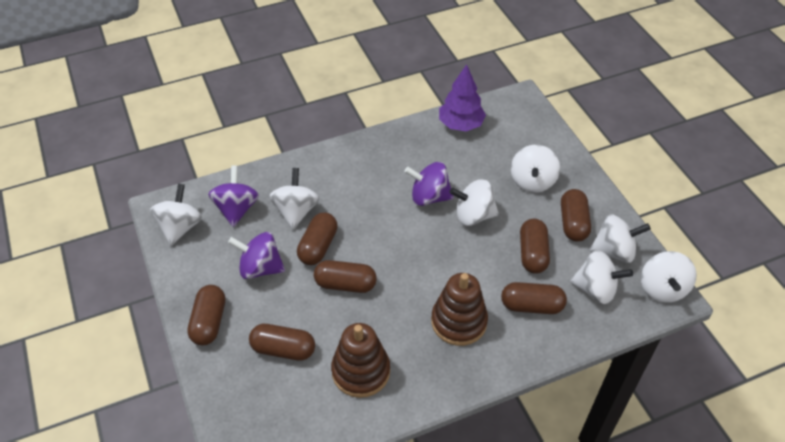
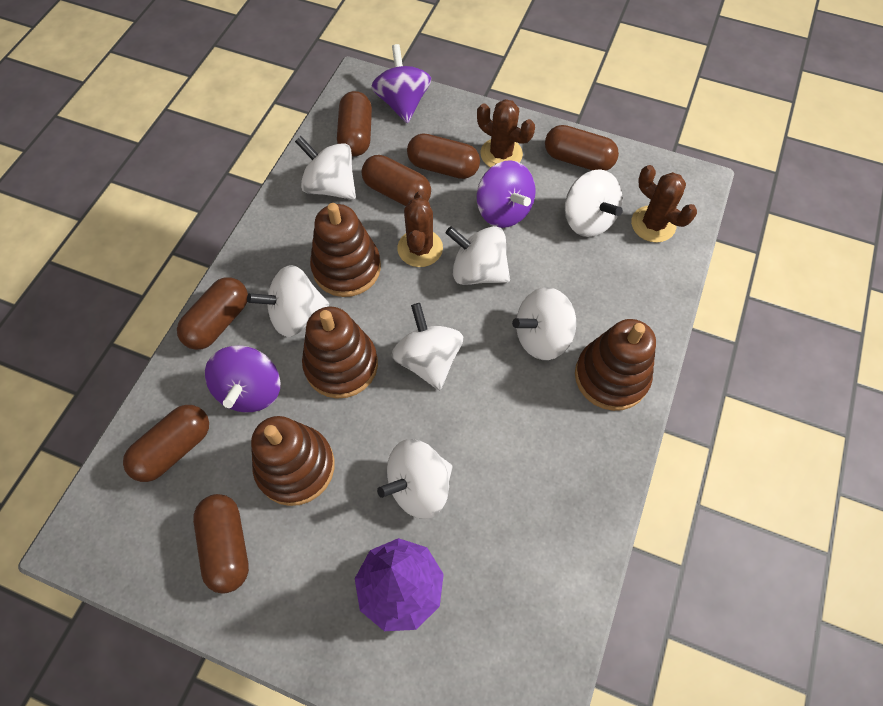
brown cactus: 0 -> 3
brown stacking toy: 2 -> 4

